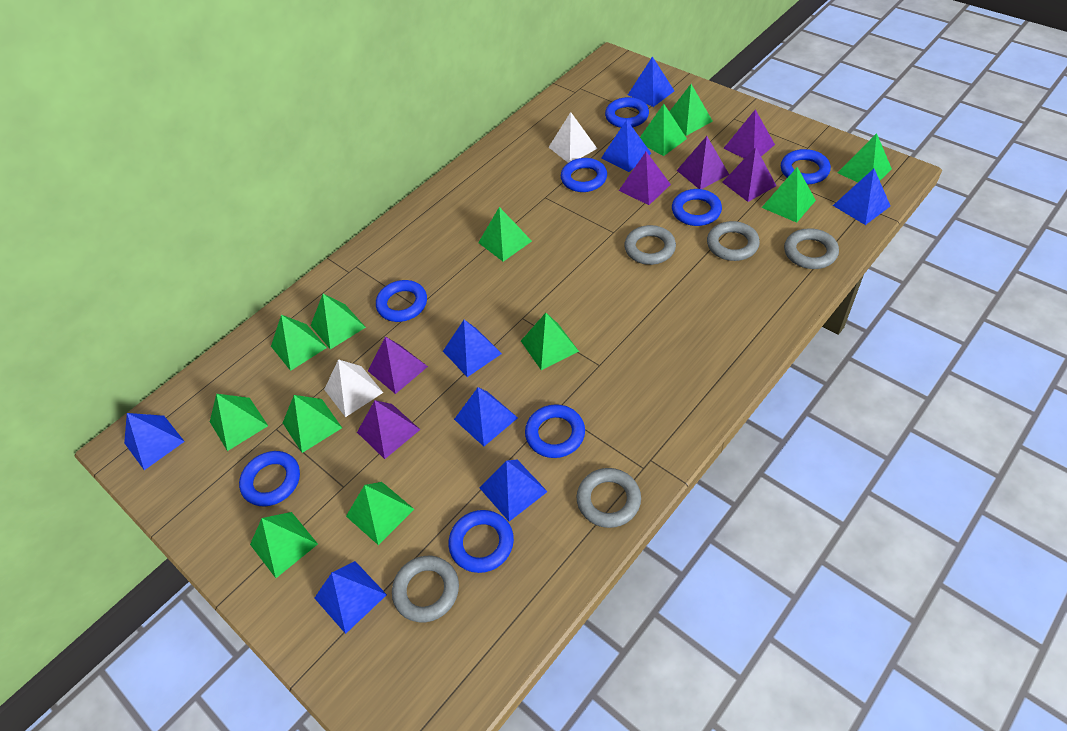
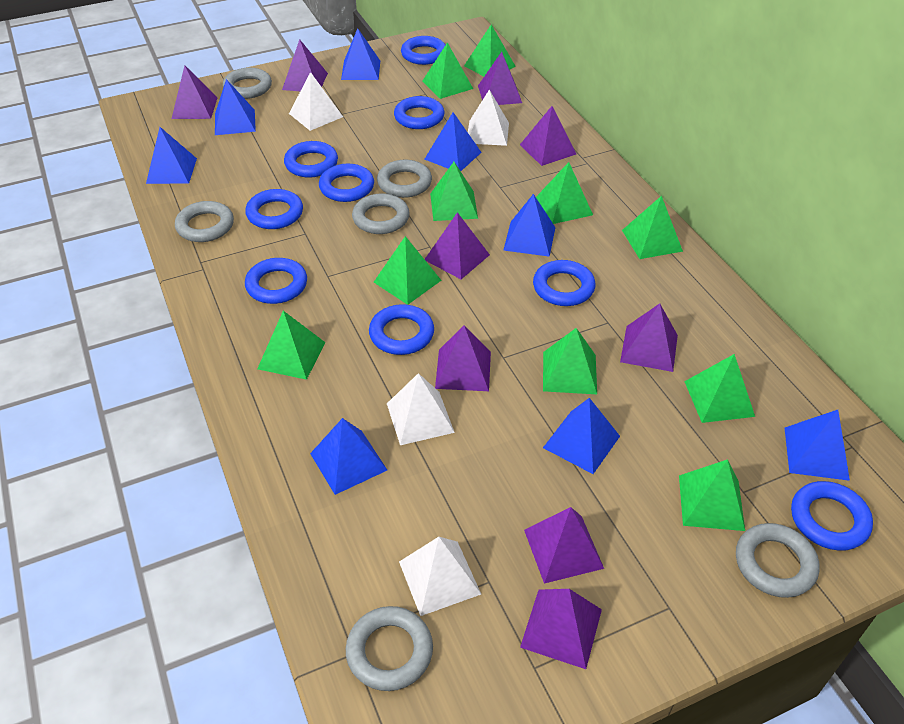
blue ring: 8 -> 9
green pyramid: 12 -> 10
grey ring: 5 -> 6
purple pyramid: 6 -> 9
white pyramid: 2 -> 4

